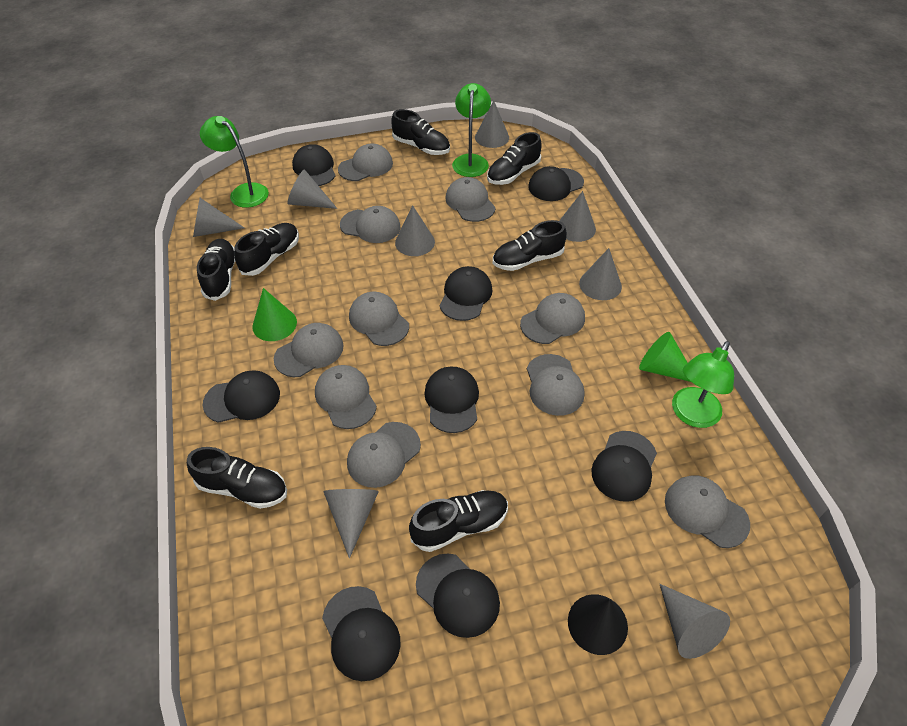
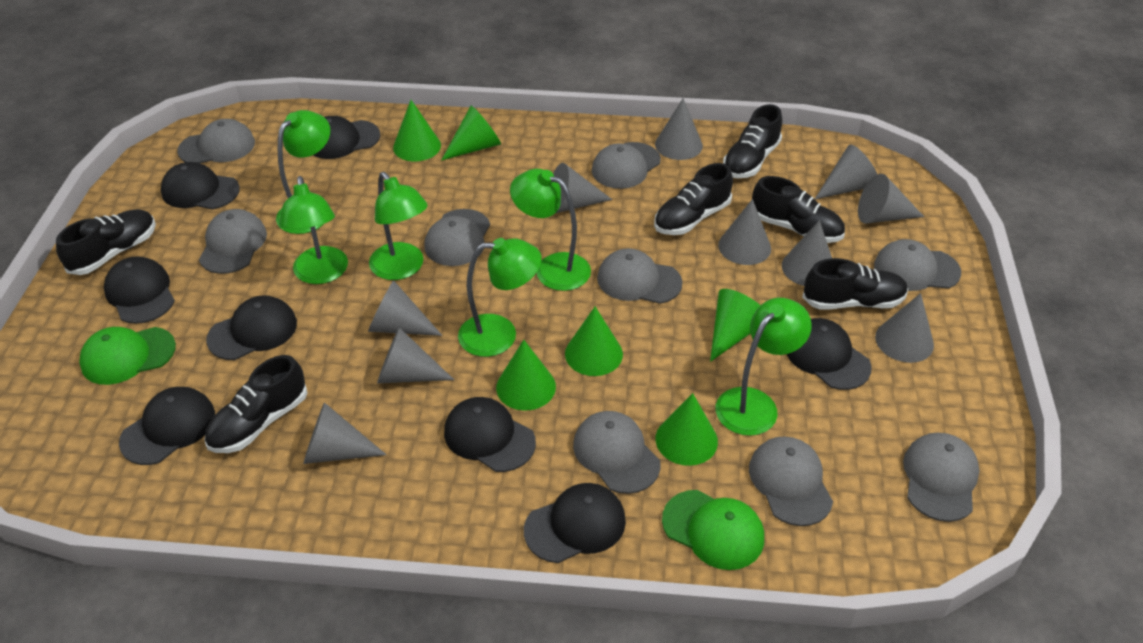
black cone: 1 -> 0
black shoe: 7 -> 6
green cap: 0 -> 2
green cone: 2 -> 6
green lamp: 3 -> 6
grey cap: 10 -> 9
grey cone: 8 -> 10

